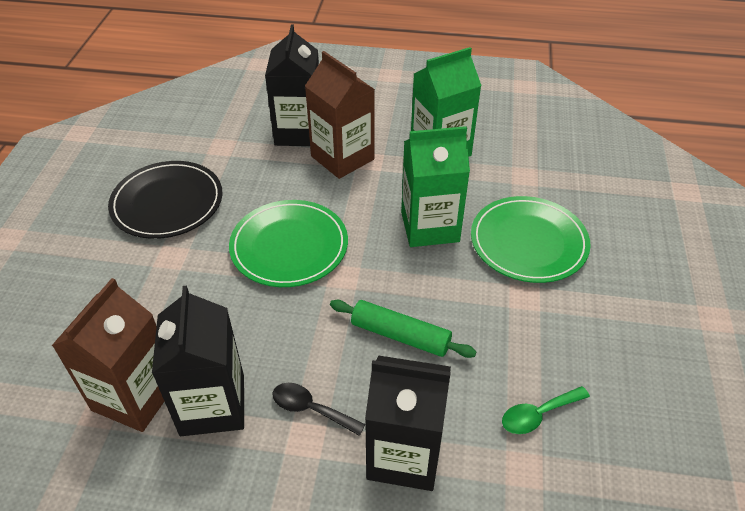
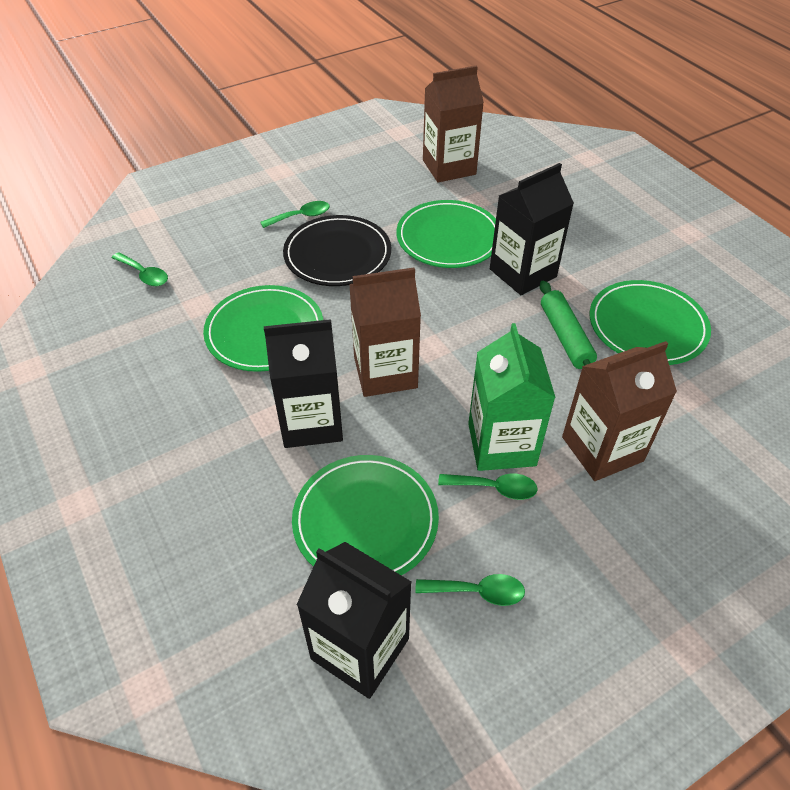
black spoon: 1 -> 0
brown carton: 2 -> 3
green carton: 2 -> 1
green plate: 2 -> 4
green spoon: 1 -> 4

